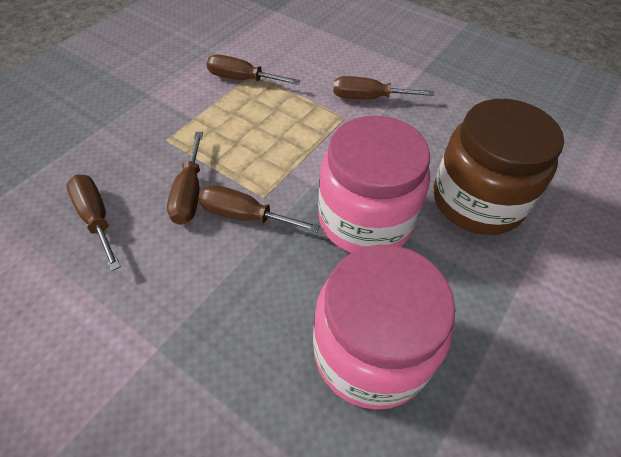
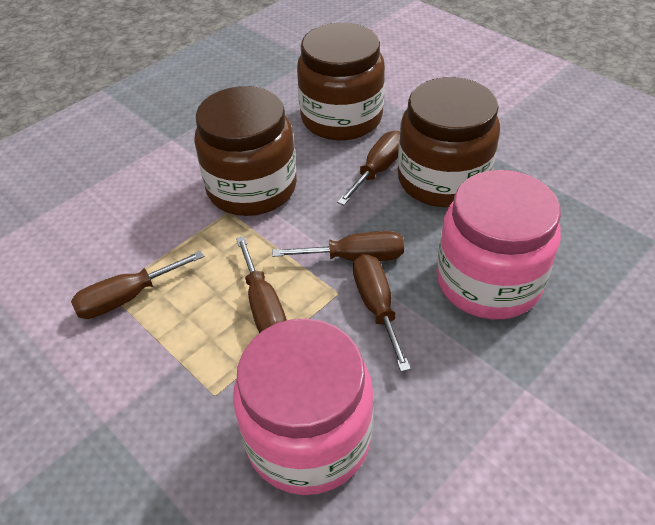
brown jar: 1 -> 3

